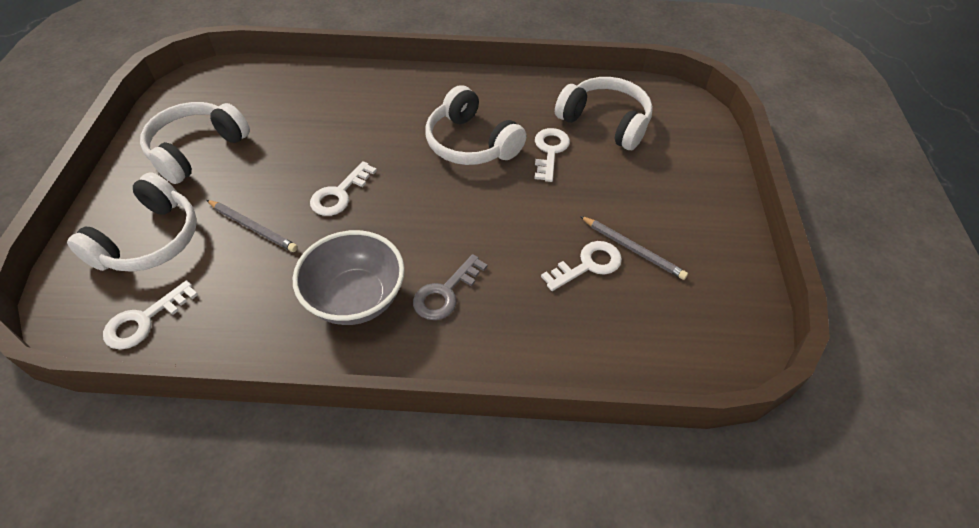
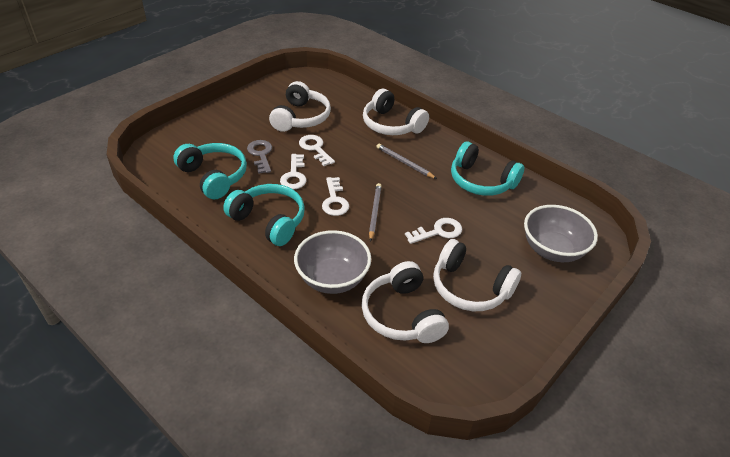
grey bowl: 1 -> 2
turquoise headphones: 0 -> 3

